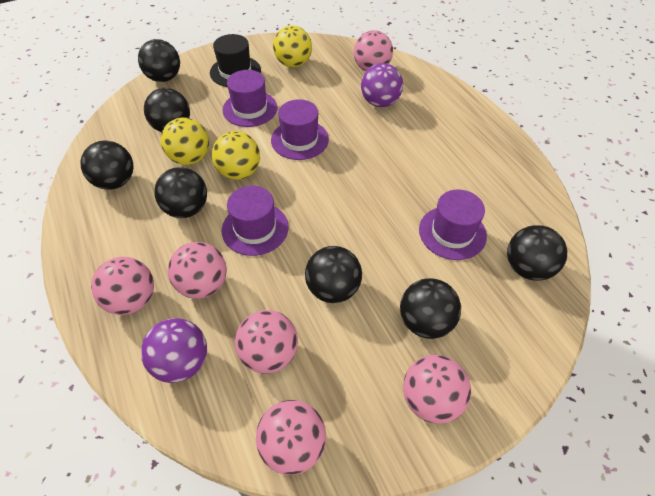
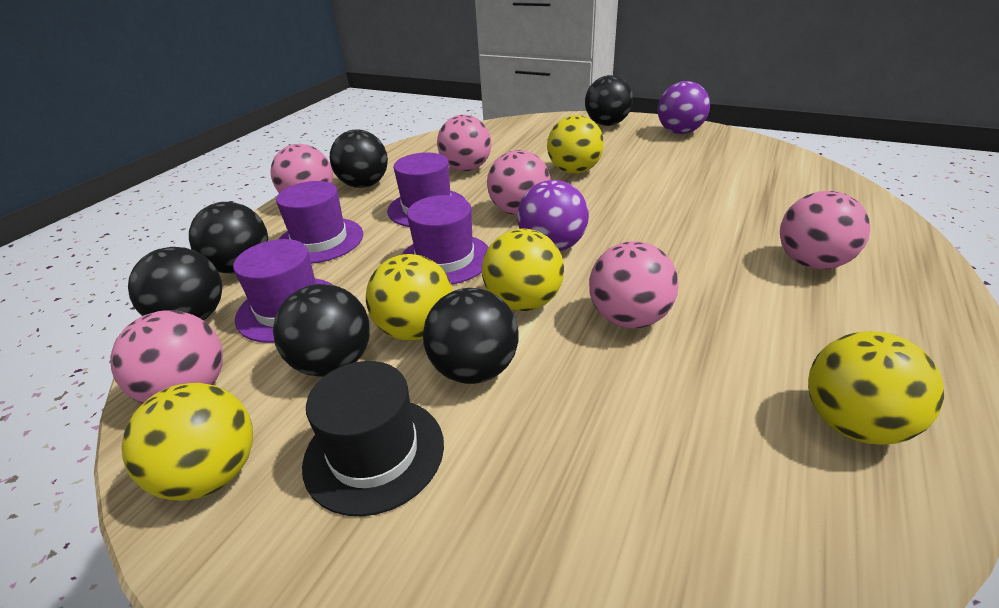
black ball: 7 -> 6
yellow ball: 3 -> 5

